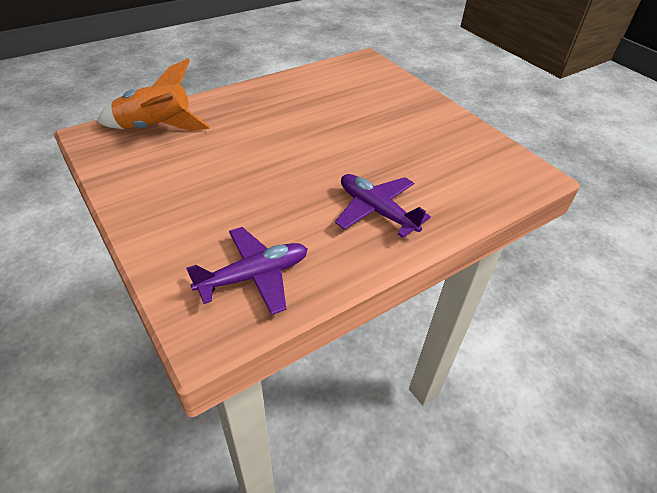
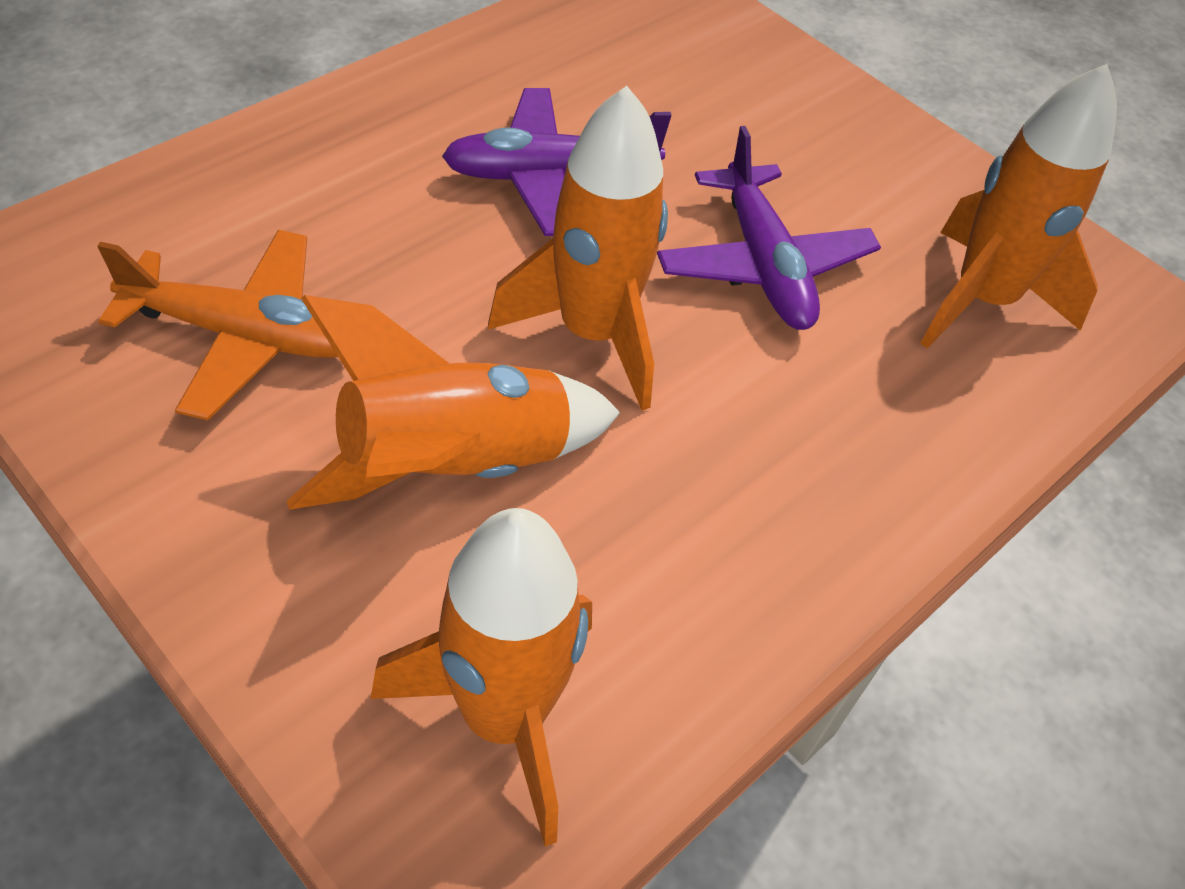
orange plane: 0 -> 1
orange rocket: 1 -> 4

